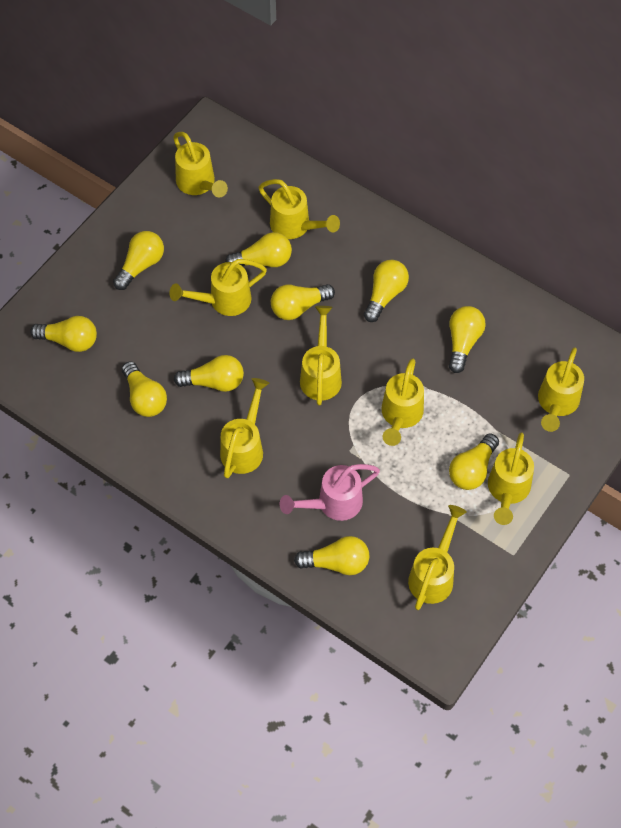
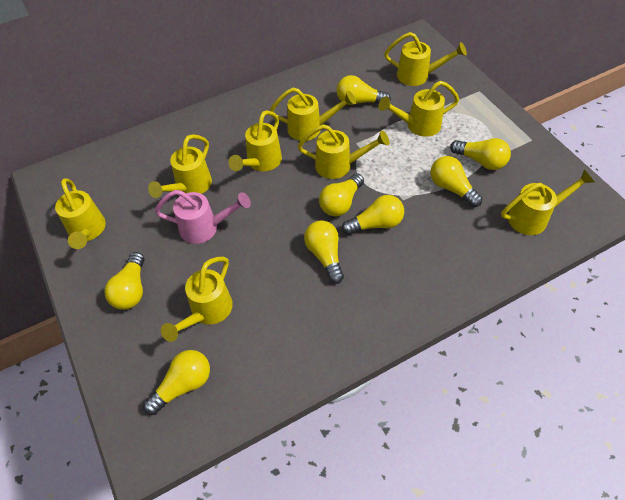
yellow light bulb: 10 -> 8

